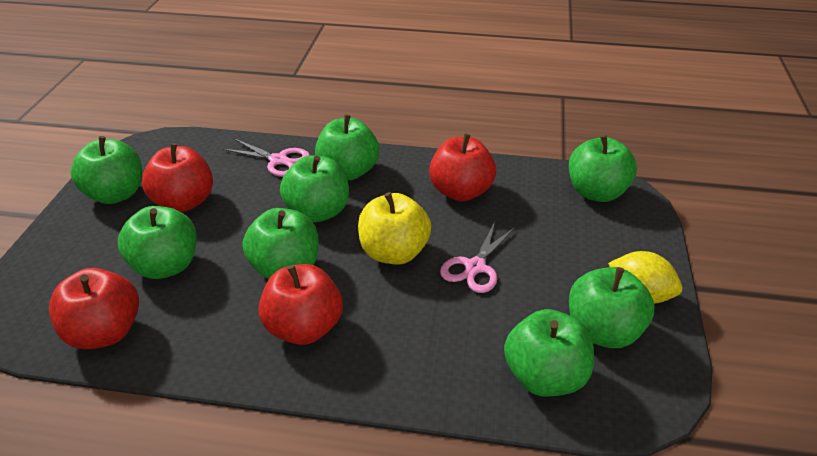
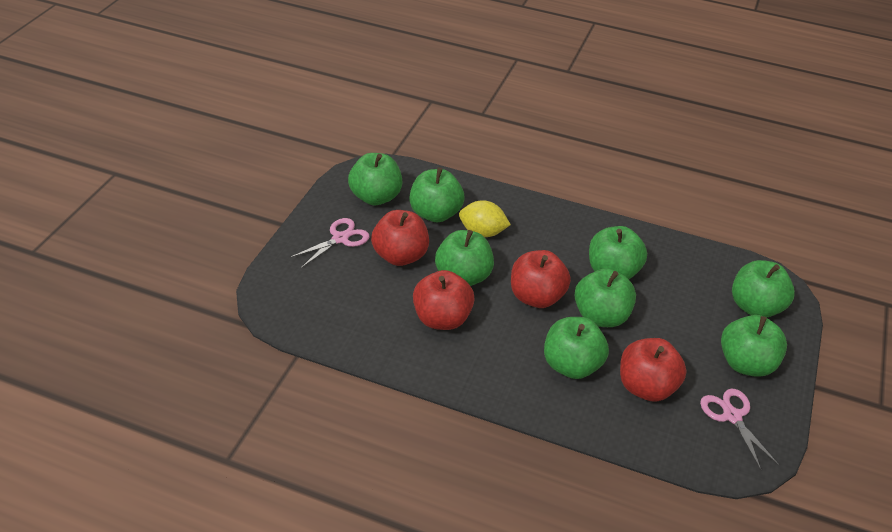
yellow apple: 1 -> 0

